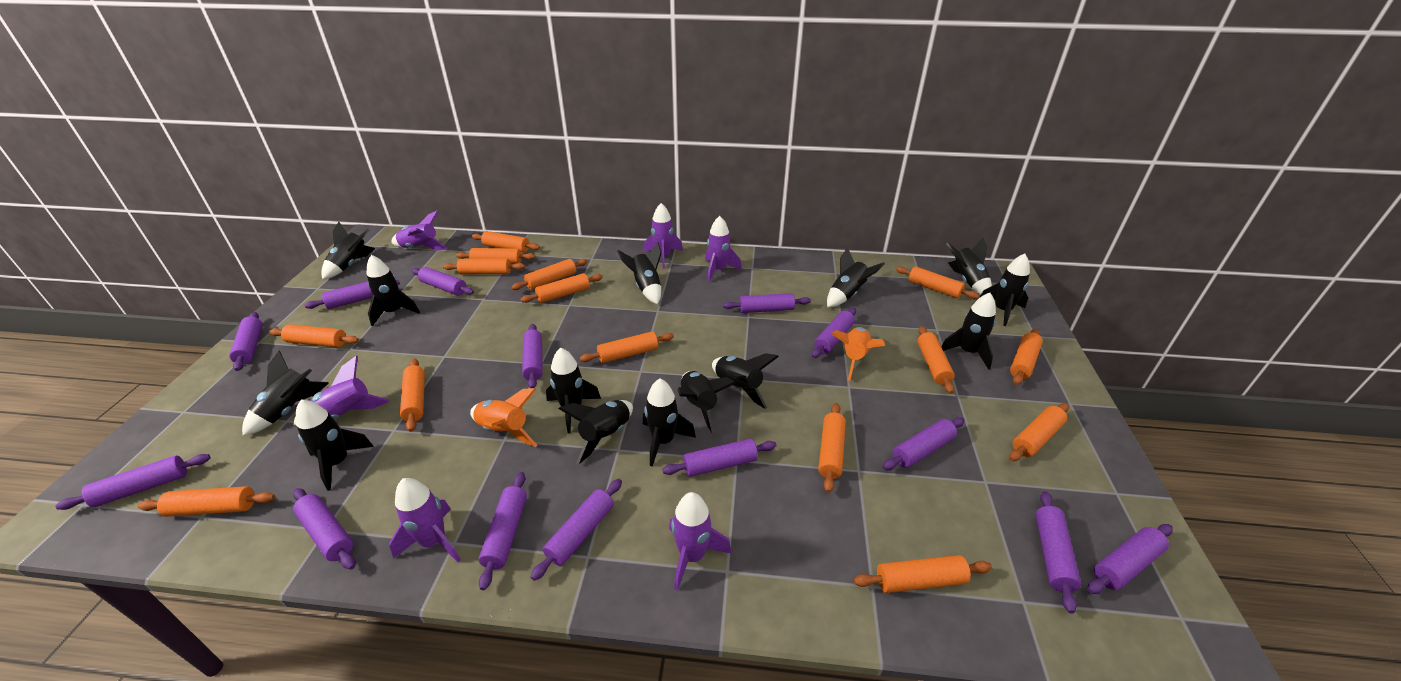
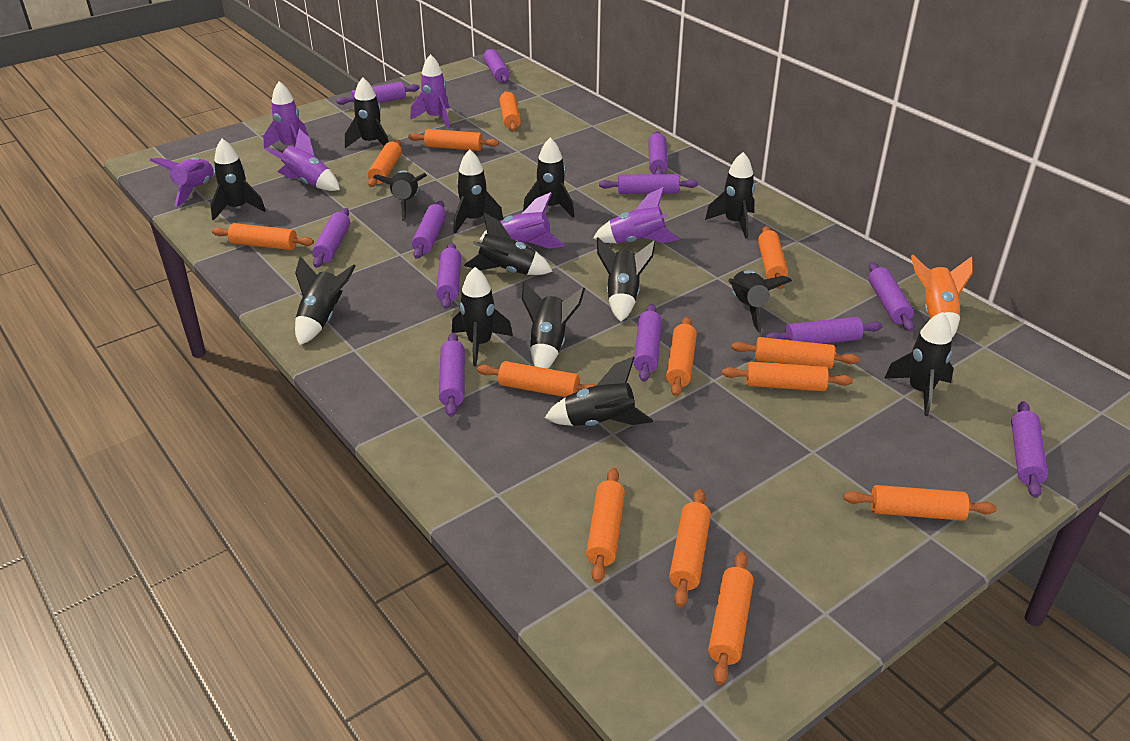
orange rocket: 2 -> 1
orange rolling pin: 15 -> 13
purple rolling pin: 14 -> 12

